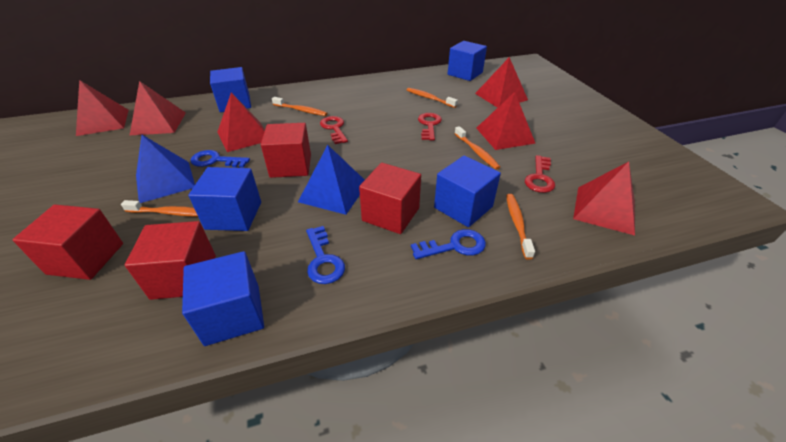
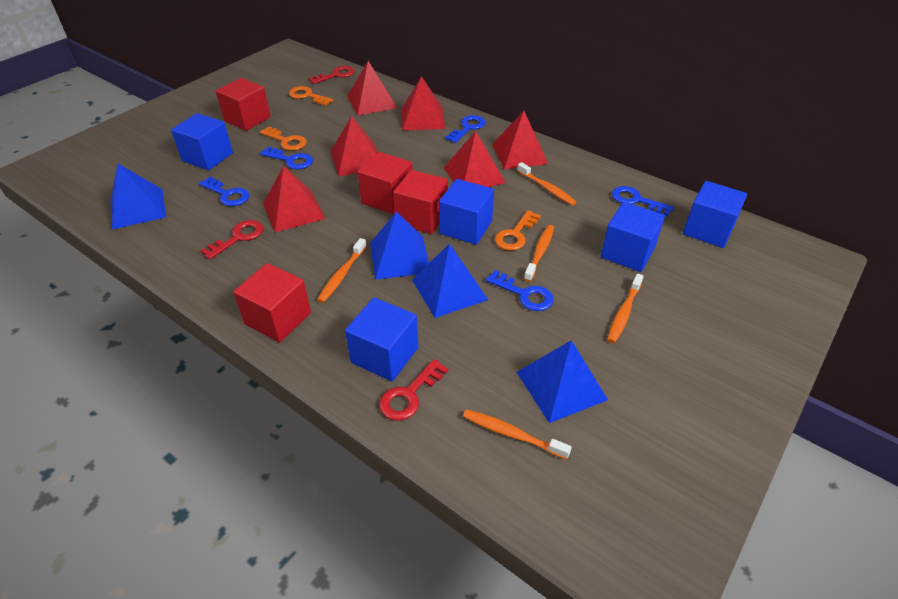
blue key: 3 -> 5
blue pyramid: 2 -> 4
orange key: 0 -> 3

